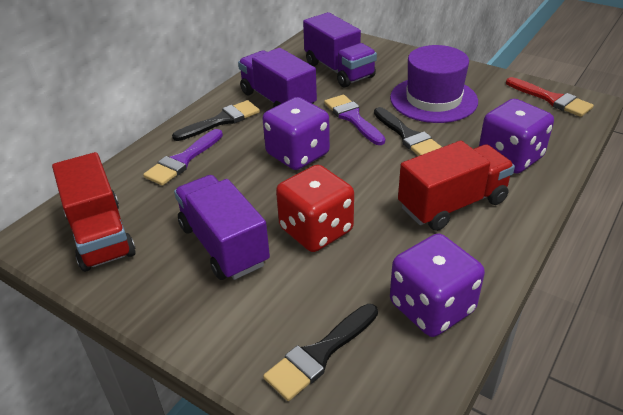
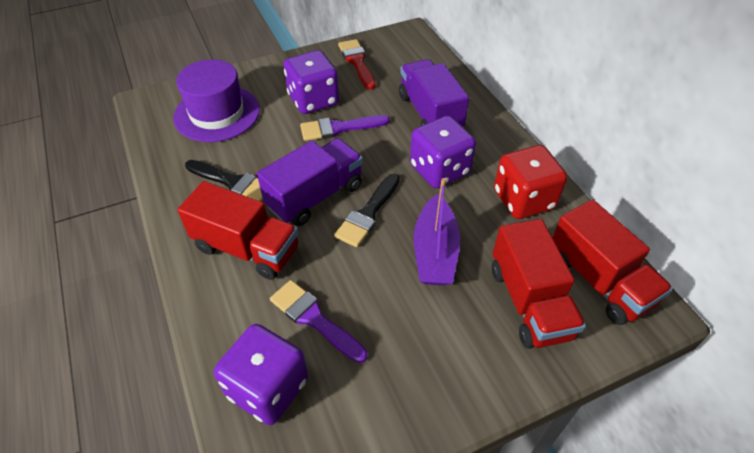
black brush: 3 -> 2
purple boat: 0 -> 1
purple truck: 3 -> 2
red truck: 2 -> 3

